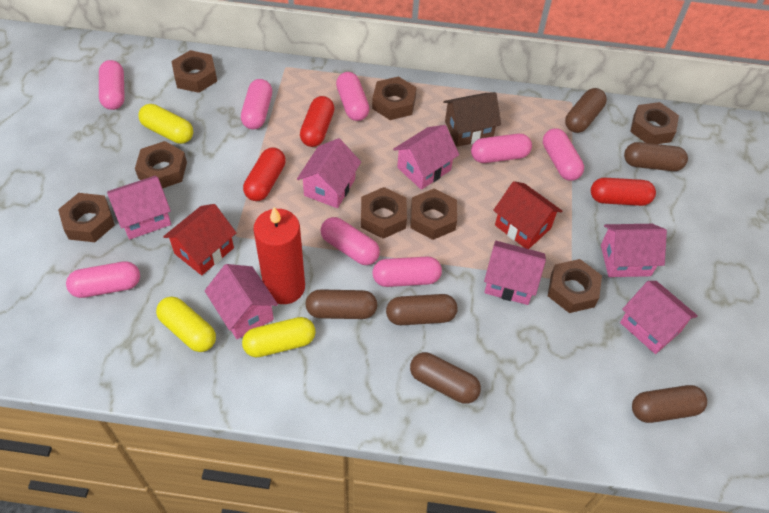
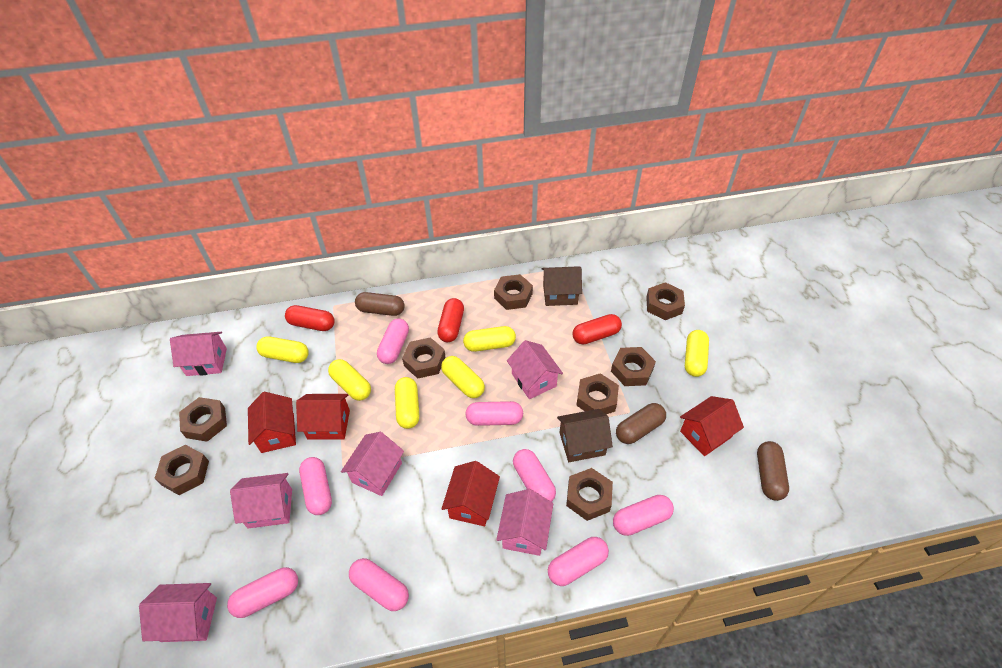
brown capsule: 6 -> 3
brown house: 1 -> 2
pink house: 7 -> 6
red candle: 1 -> 0
red house: 2 -> 4
yellow capsule: 3 -> 6

